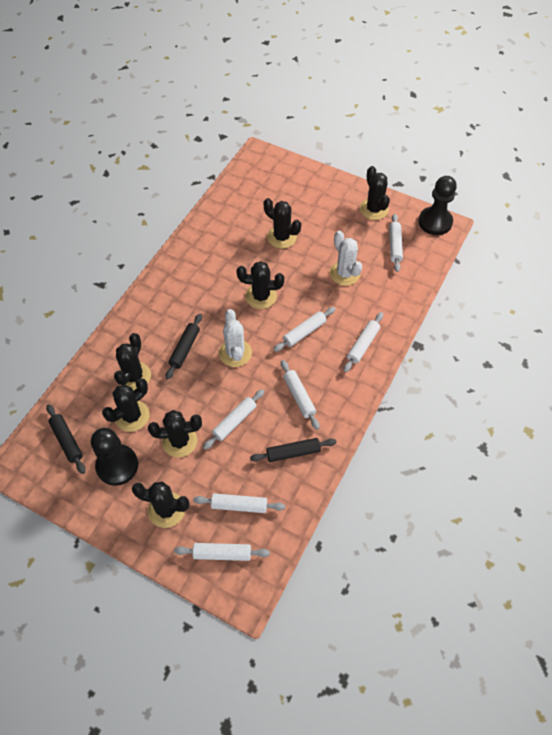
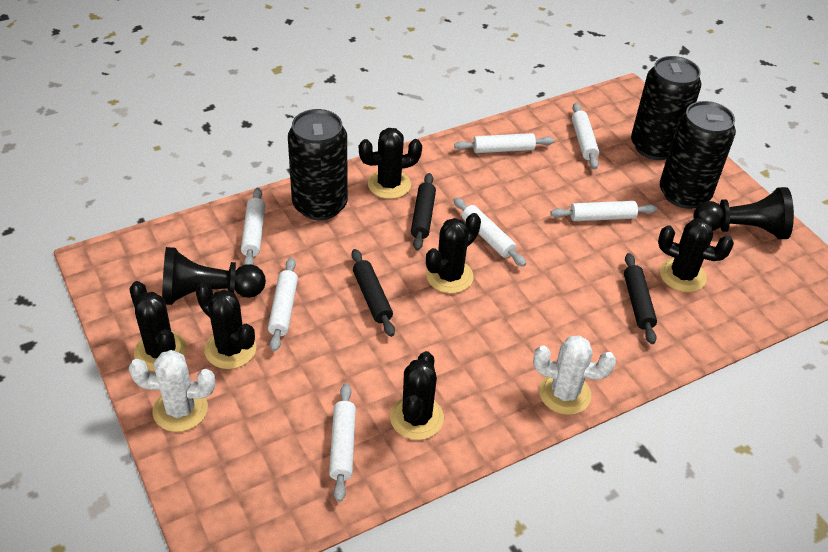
black cactus: 7 -> 6
black can: 0 -> 3

